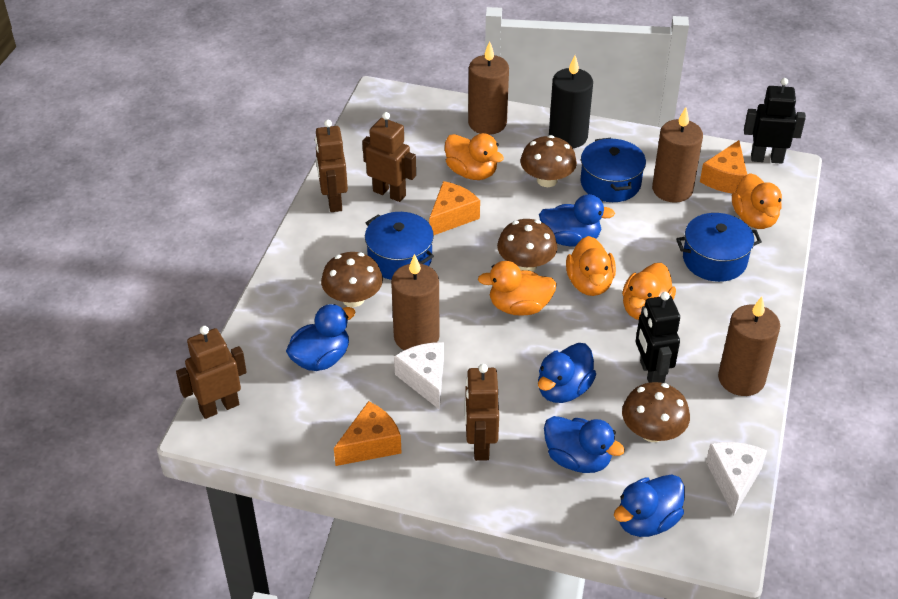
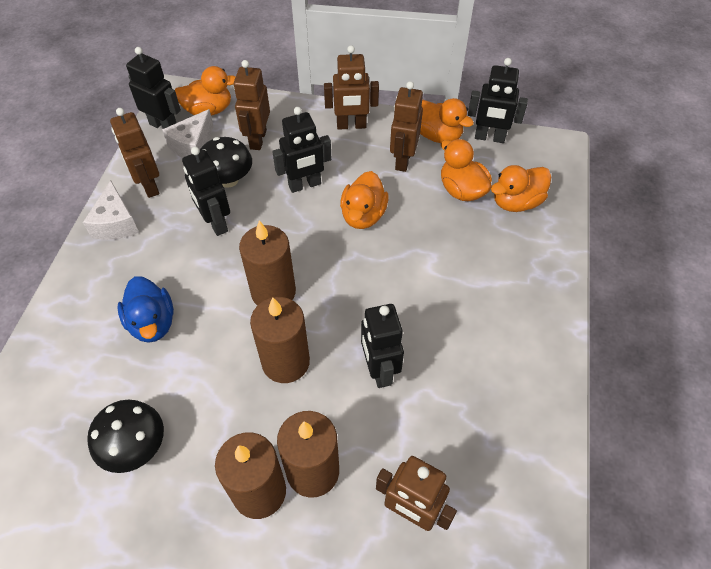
black candle: 1 -> 0
black mushroom: 0 -> 2
black robot: 2 -> 5
blue duck: 5 -> 1
blue pot: 3 -> 0
brown mushroom: 4 -> 0
brown robot: 4 -> 5
orange cheese: 3 -> 0

